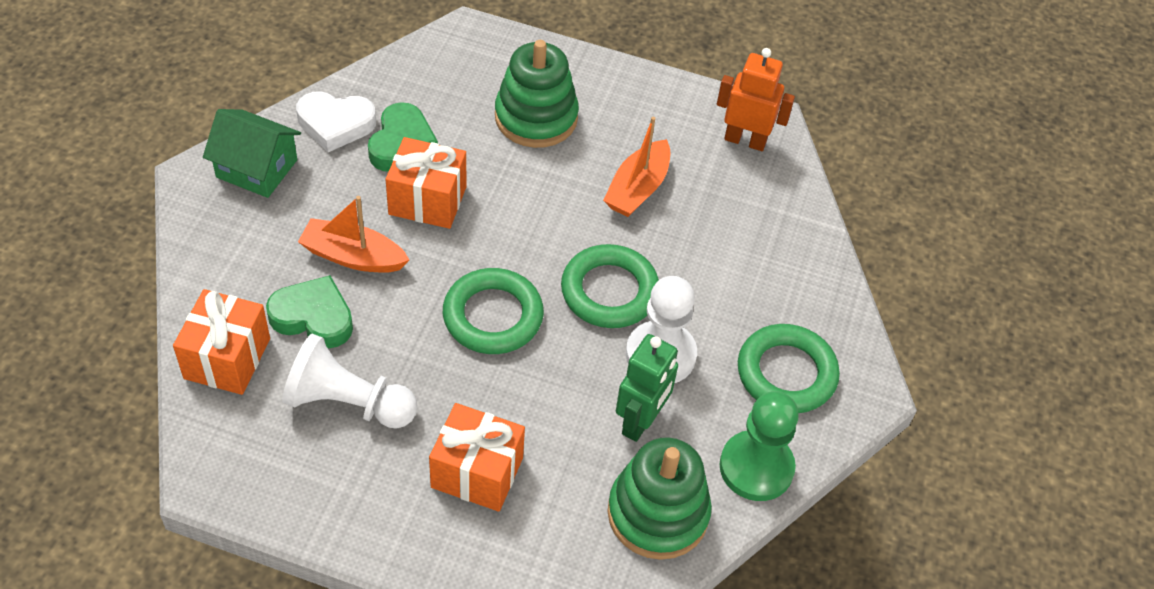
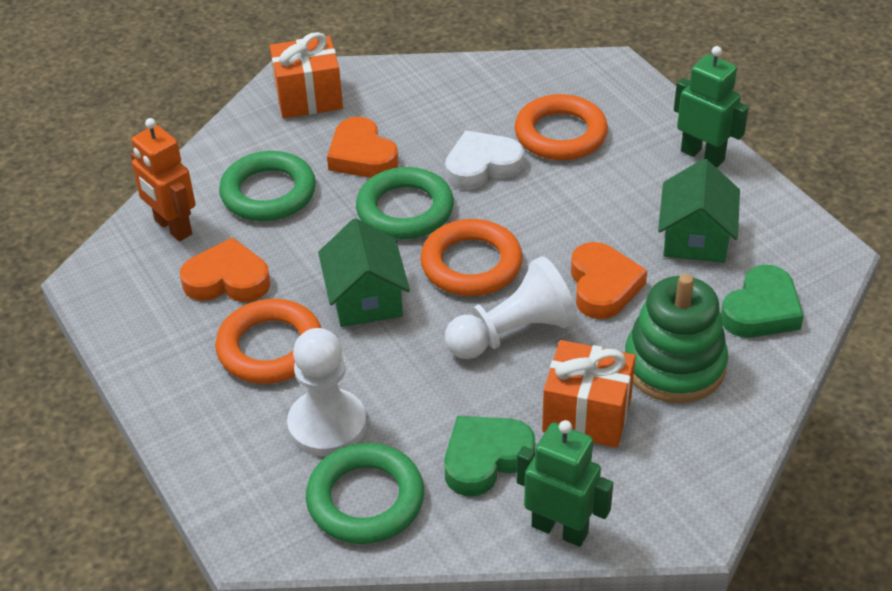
green house: 1 -> 2
green pawn: 1 -> 0
green robot: 1 -> 2
green stacking toy: 2 -> 1
orange boat: 2 -> 0
orange gift: 3 -> 2
orange heart: 0 -> 3
orange ring: 0 -> 3

